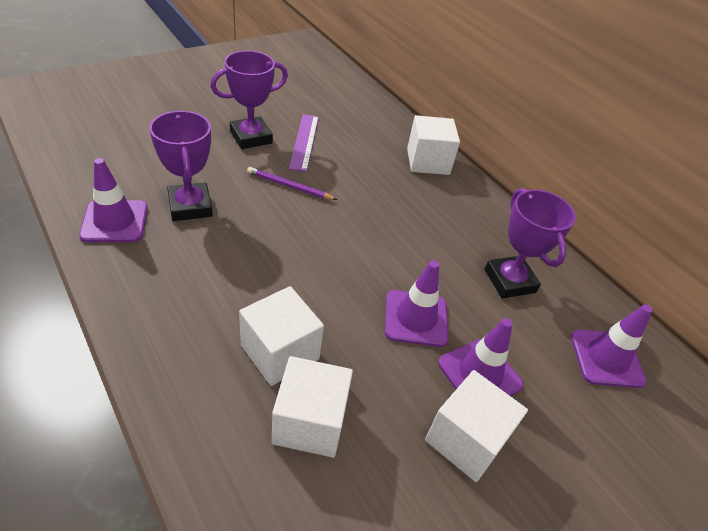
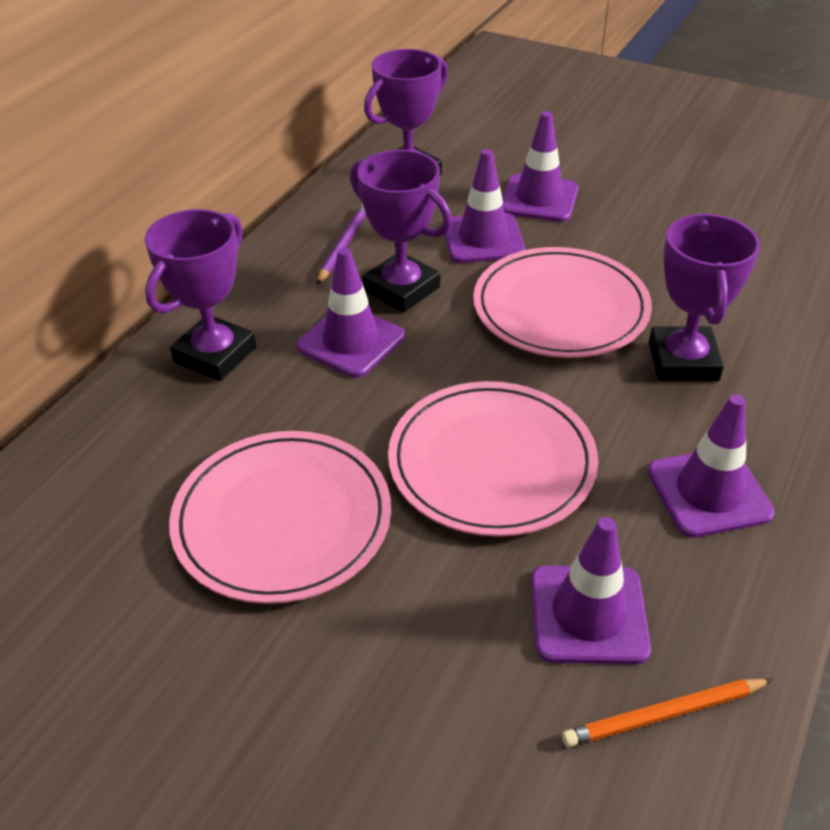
orange pencil: 0 -> 1
pink plate: 0 -> 3
purple ruler: 1 -> 0
purple traffic cone: 4 -> 5
purple trophy: 3 -> 4
white cube: 4 -> 0

